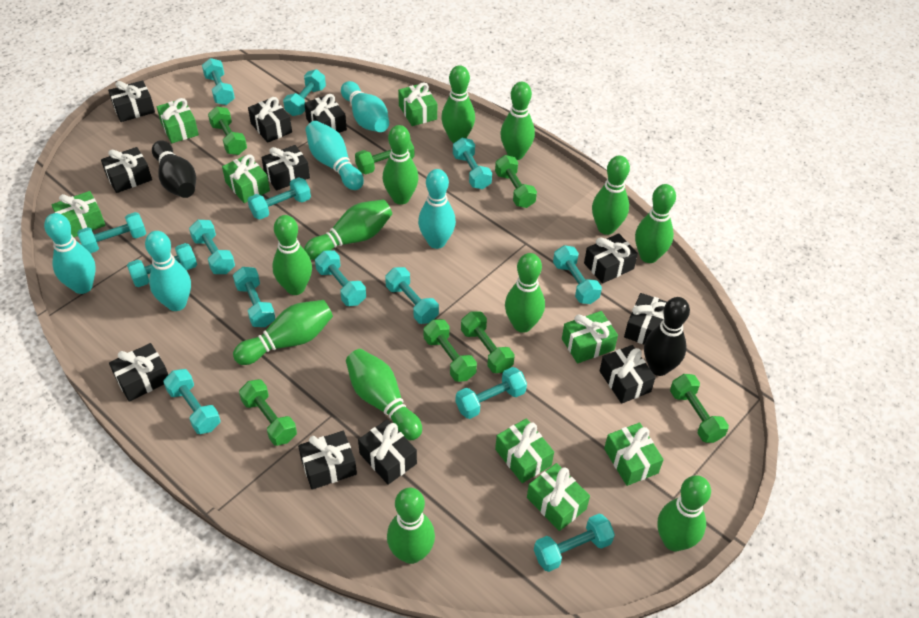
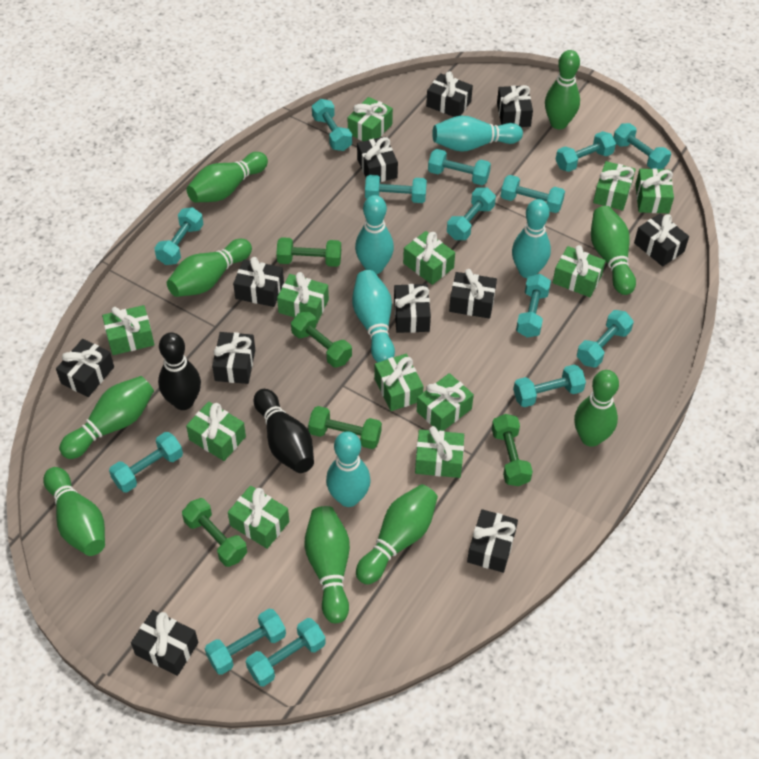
green bowling pin: 12 -> 9
green dumbbell: 7 -> 5
green gift: 8 -> 12

